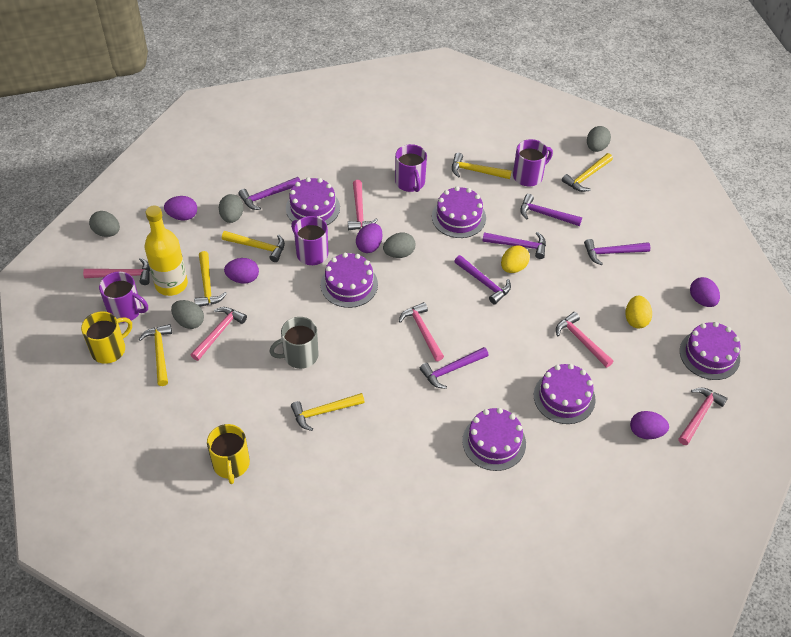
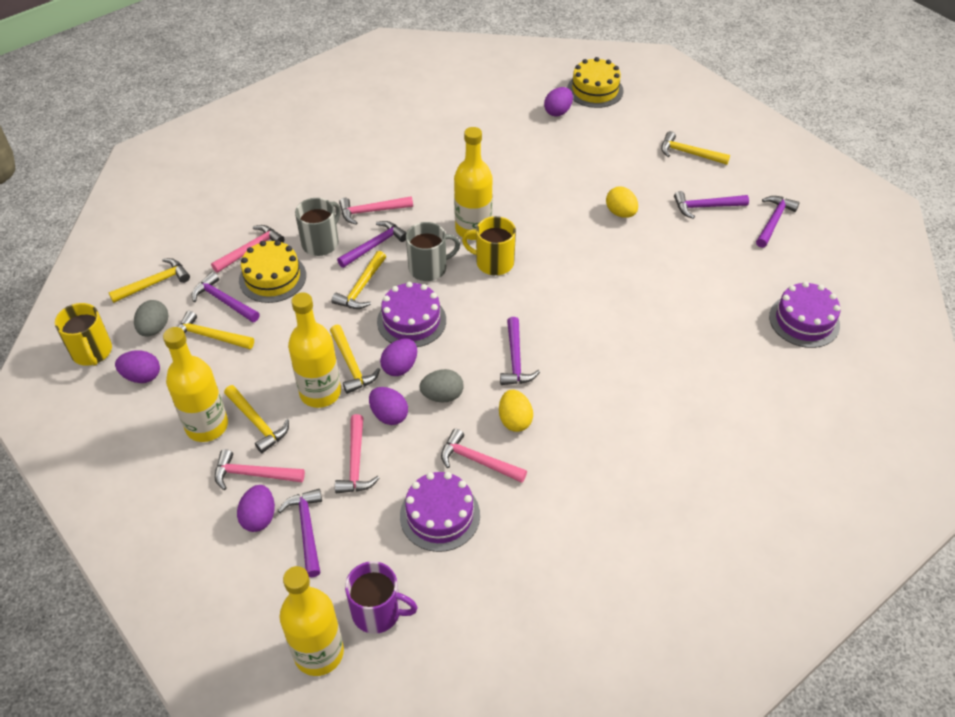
grey egg: 5 -> 2
grey mug: 1 -> 2
pink hammer: 6 -> 5
purple cake: 6 -> 3
purple mug: 4 -> 1
yellow bottle: 1 -> 4
yellow cake: 0 -> 2

